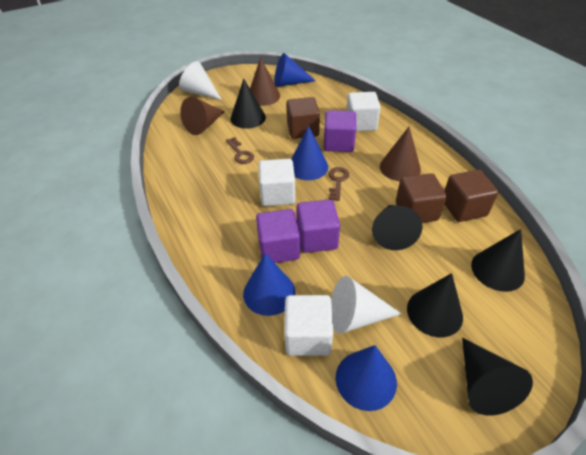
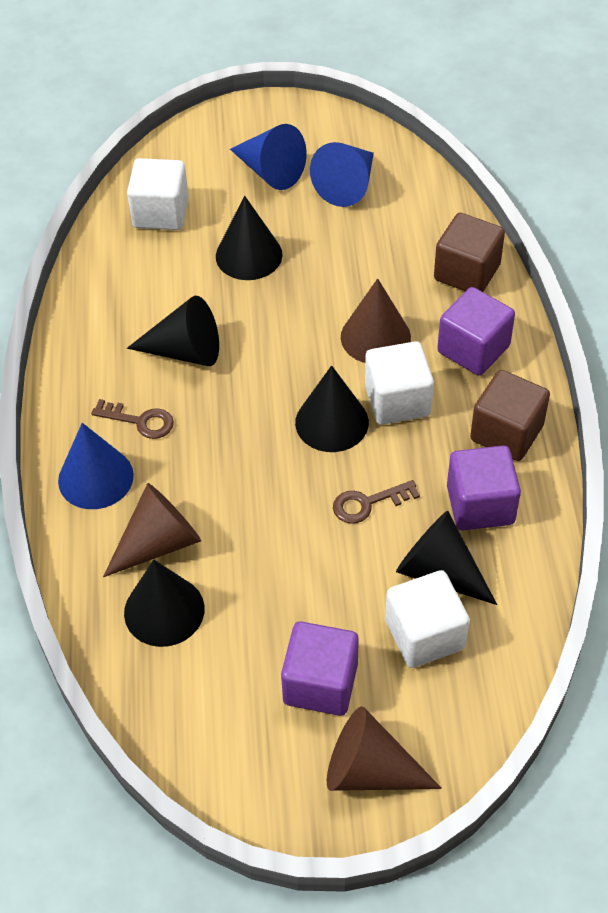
blue cone: 4 -> 3
brown cube: 3 -> 2
white cone: 2 -> 0

